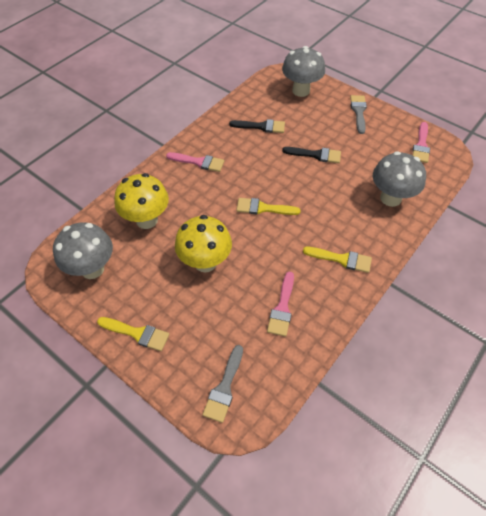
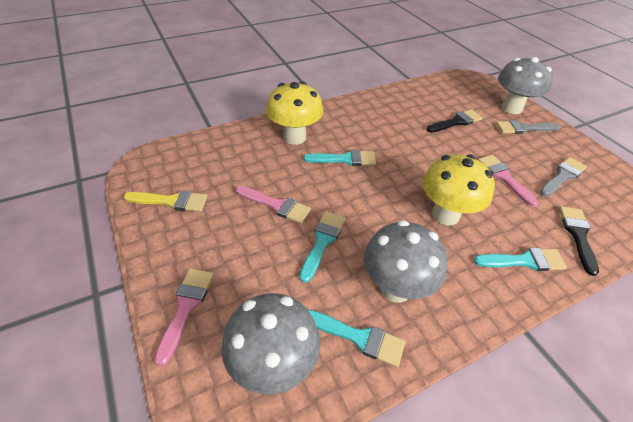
turquoise brush: 0 -> 4
yellow brush: 3 -> 1

